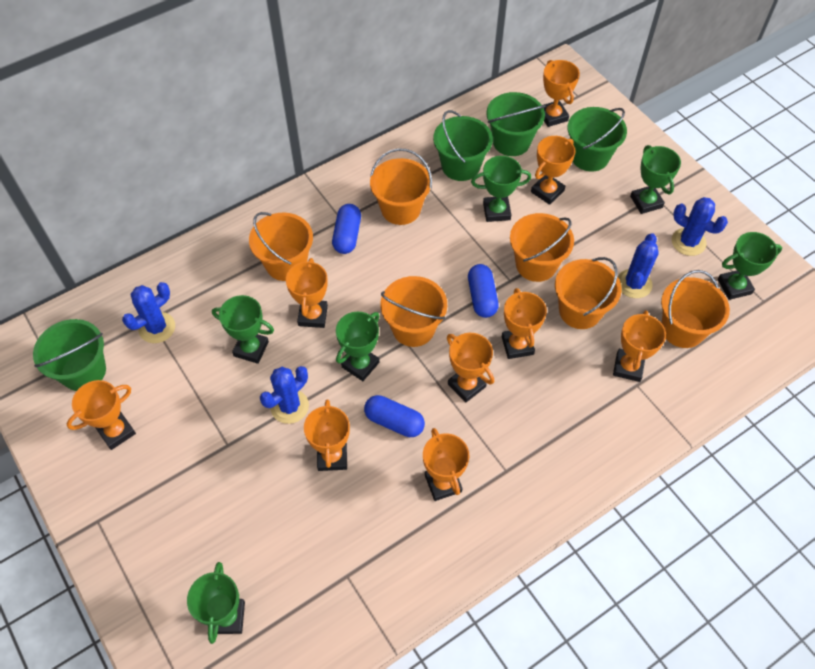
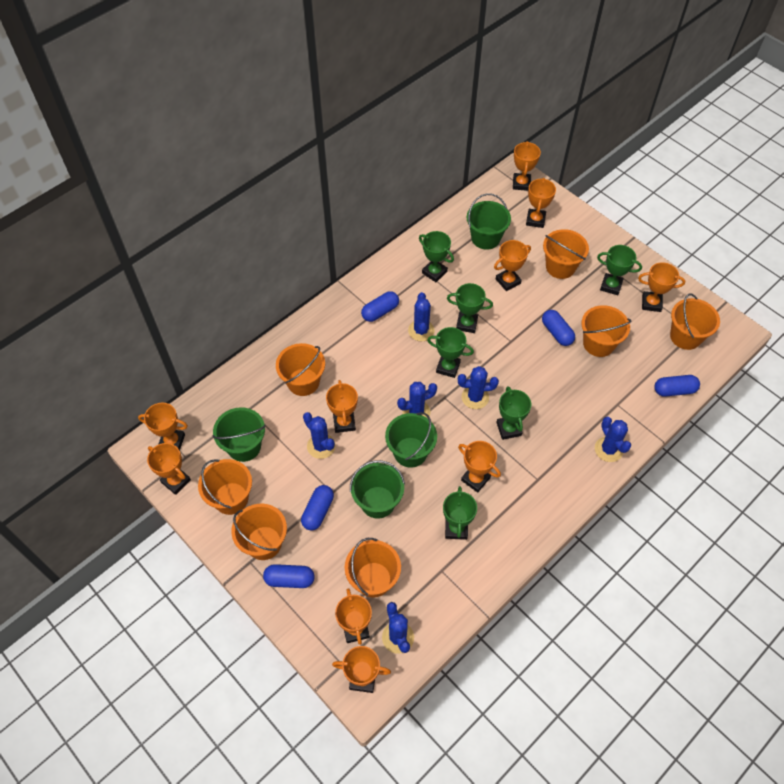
blue cactus: 4 -> 6
blue capsule: 3 -> 5
orange bucket: 6 -> 7
orange trophy: 9 -> 10

